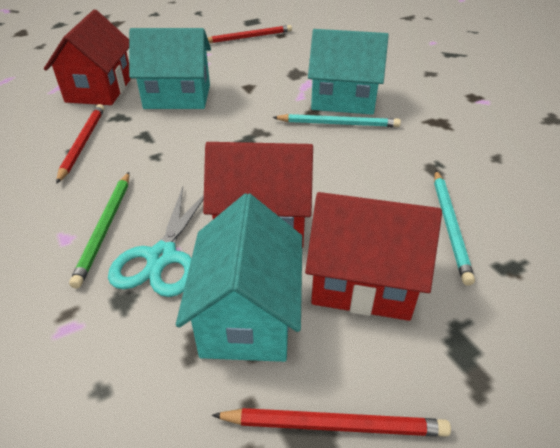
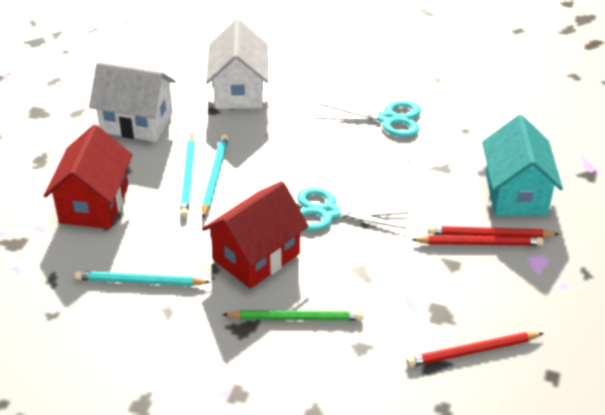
red house: 3 -> 2
turquoise house: 3 -> 1
turquoise pencil: 2 -> 3
turquoise scissors: 1 -> 2
white house: 0 -> 2

